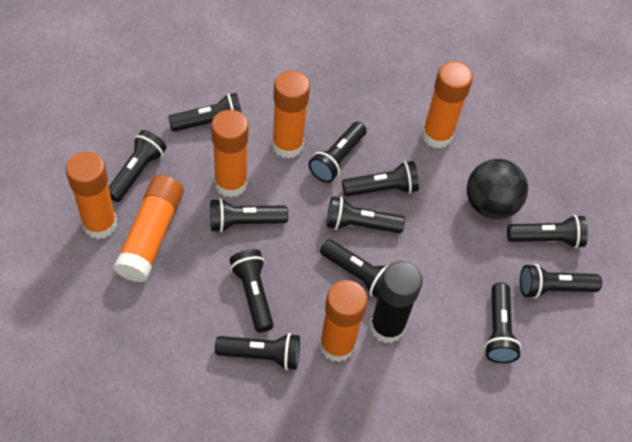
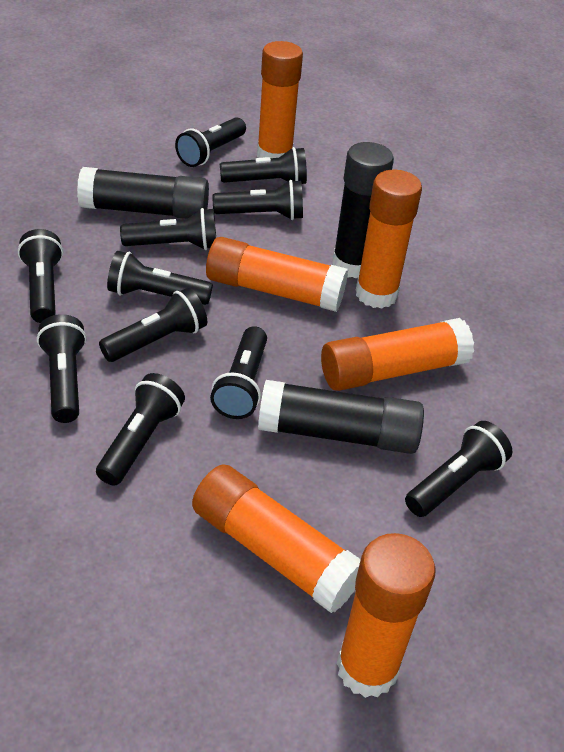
black ball: 1 -> 0
black flashlight: 12 -> 11
black glue stick: 1 -> 3

